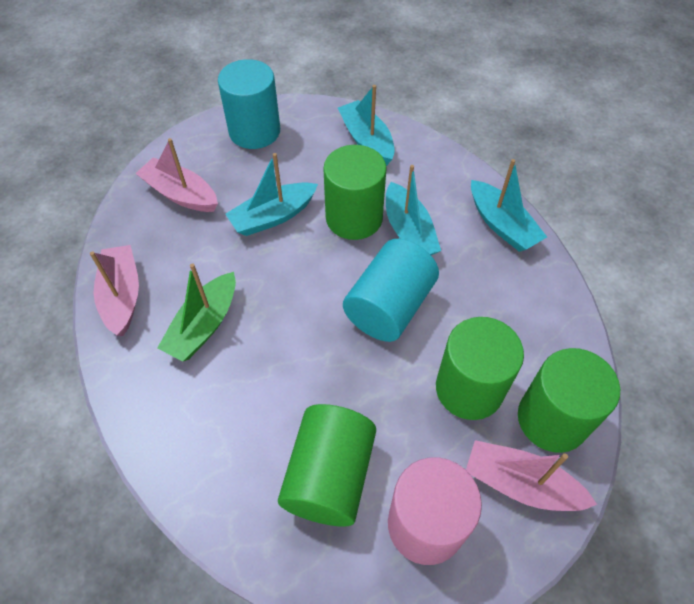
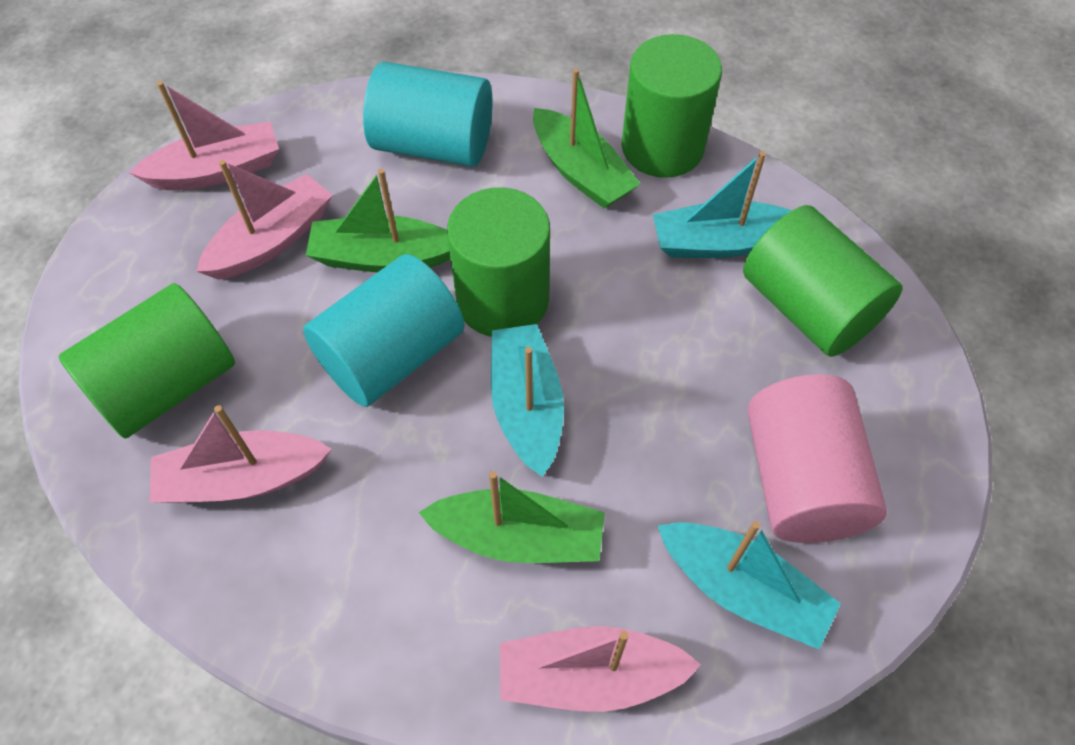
green boat: 1 -> 3
pink boat: 3 -> 4
turquoise boat: 4 -> 3

